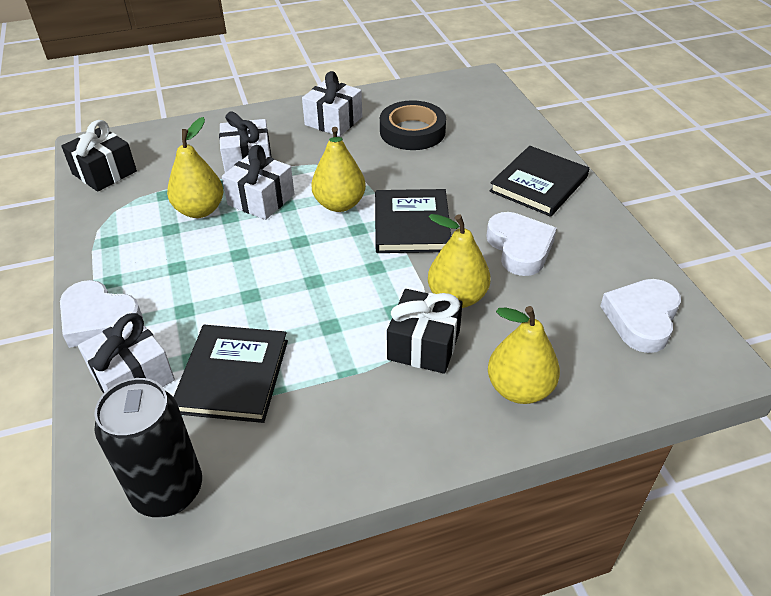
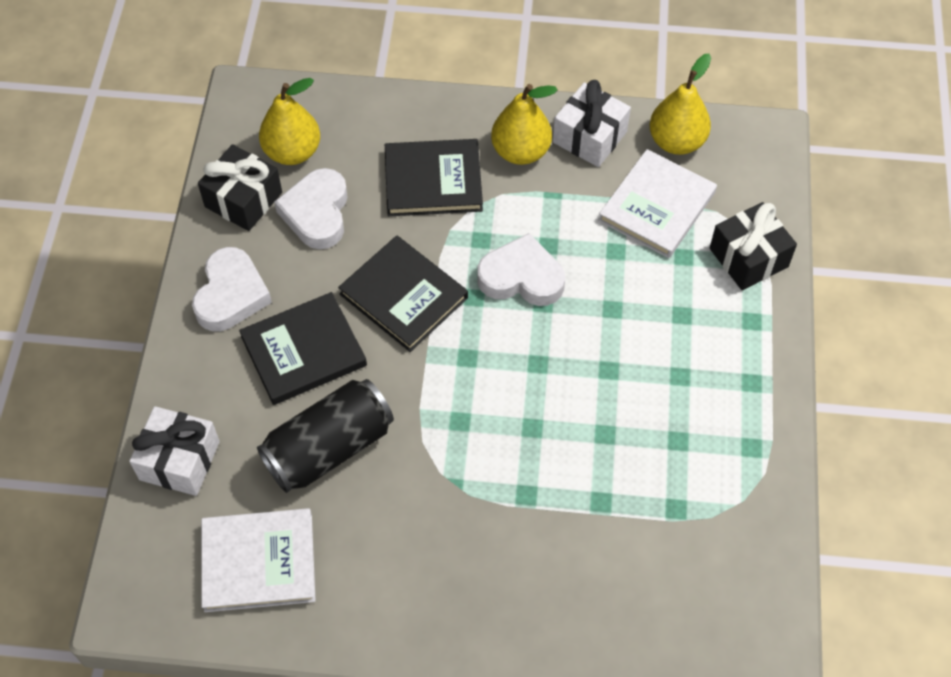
black tape: 1 -> 0
white book: 0 -> 2
white gift: 4 -> 2
yellow pear: 4 -> 3

